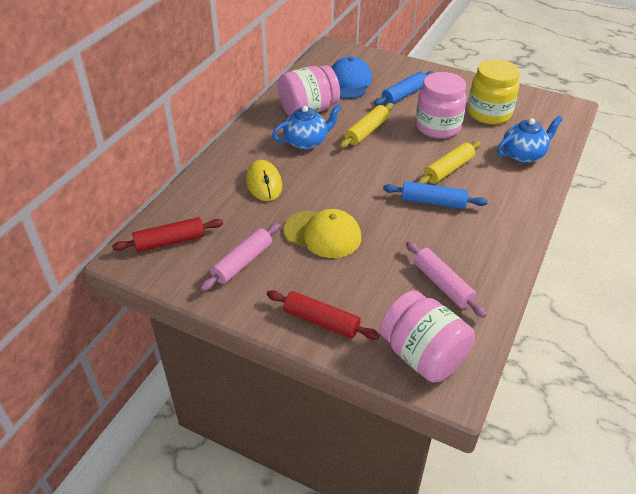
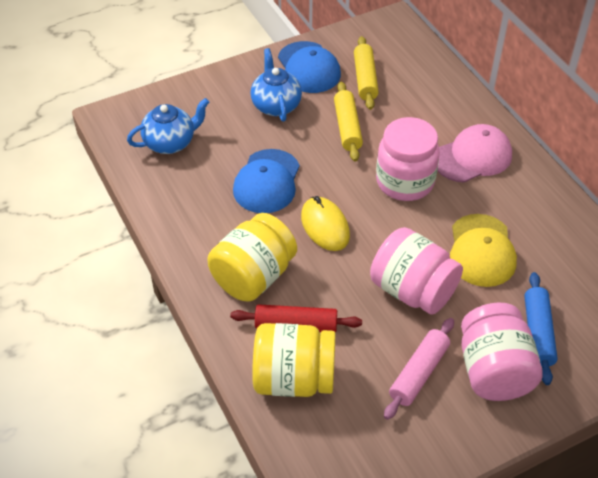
blue cap: 1 -> 2
blue rolling pin: 2 -> 1
pink cap: 0 -> 1
pink rolling pin: 2 -> 1
red rolling pin: 2 -> 1
yellow jar: 1 -> 2

